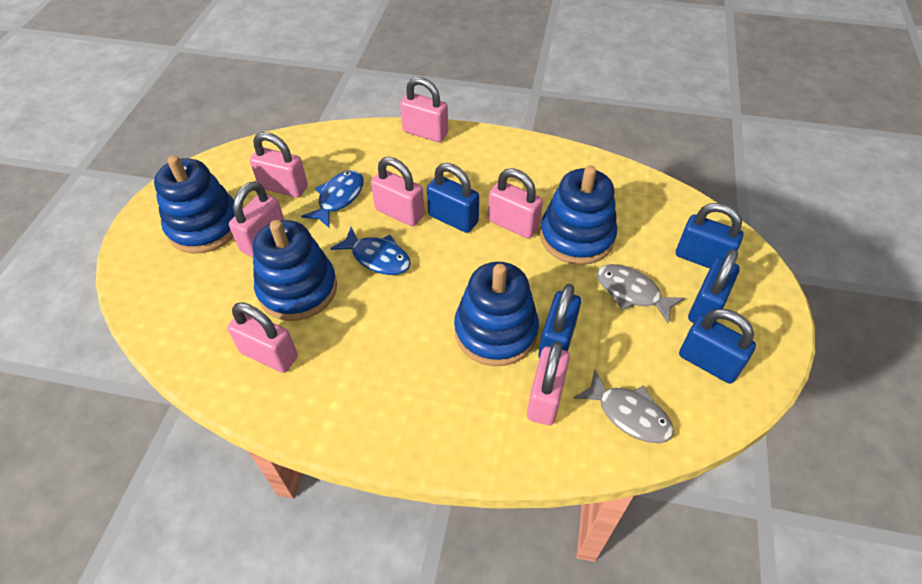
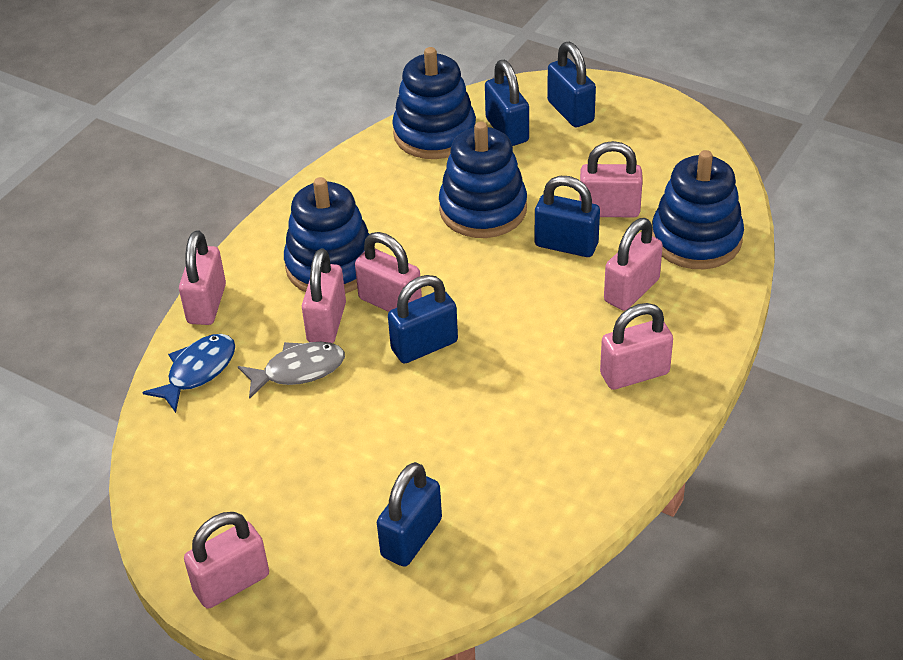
blue fish: 2 -> 1
grey fish: 2 -> 1

